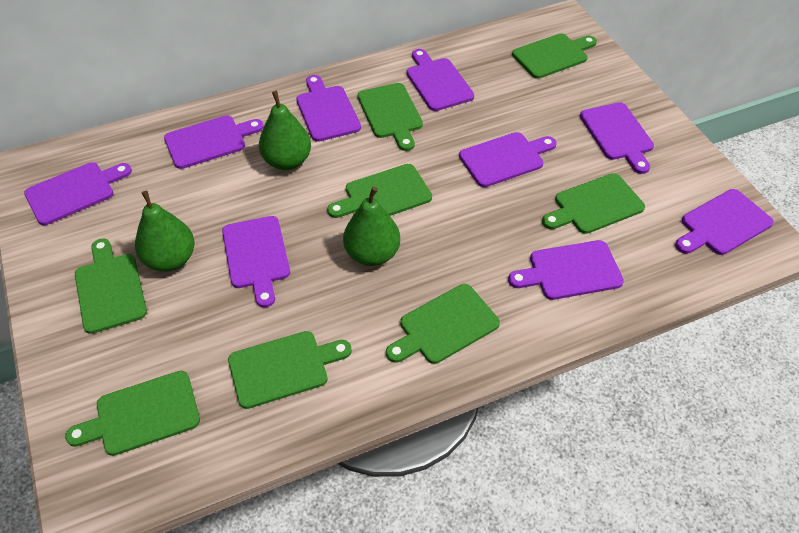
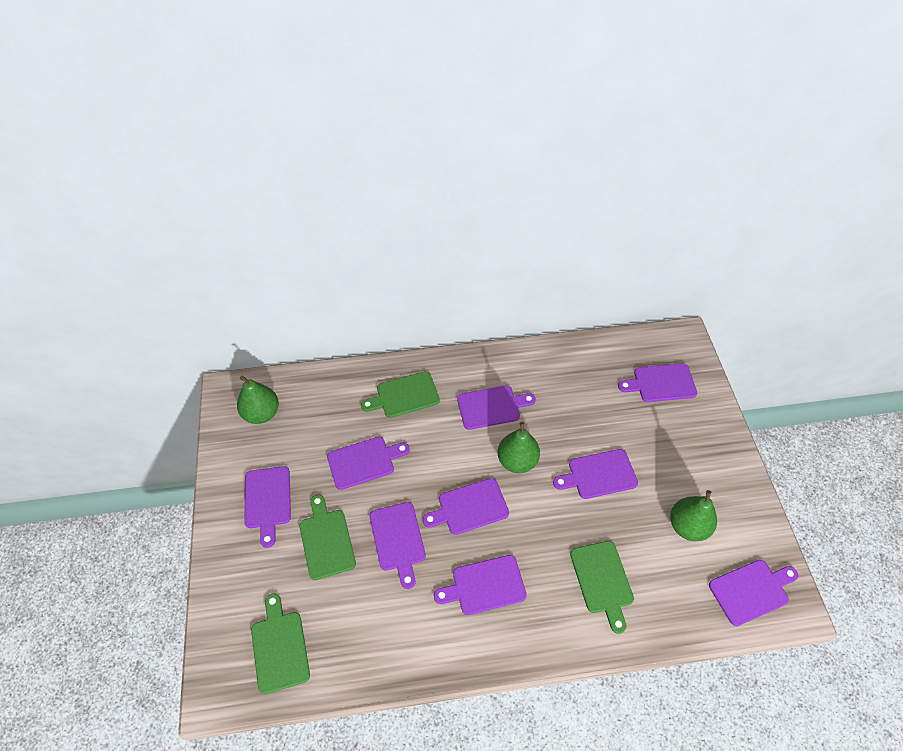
green cutting board: 8 -> 4

